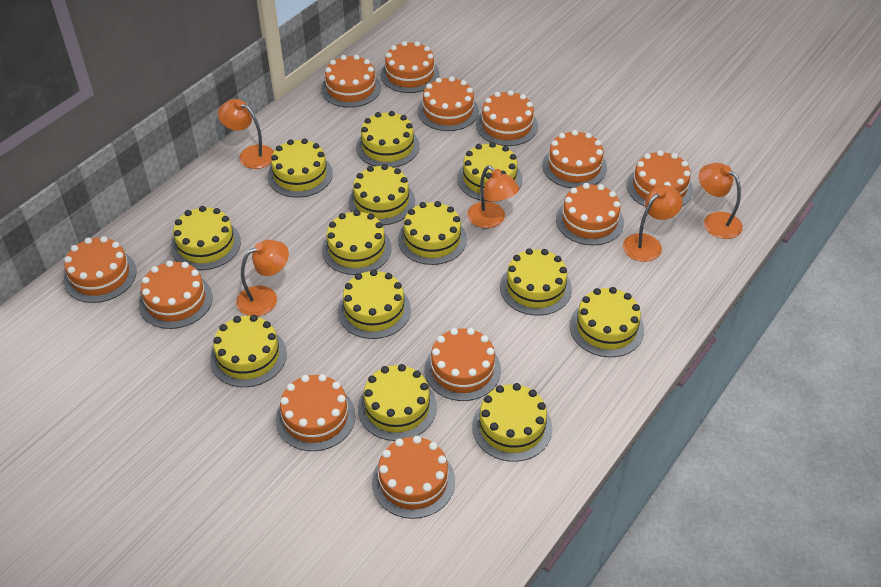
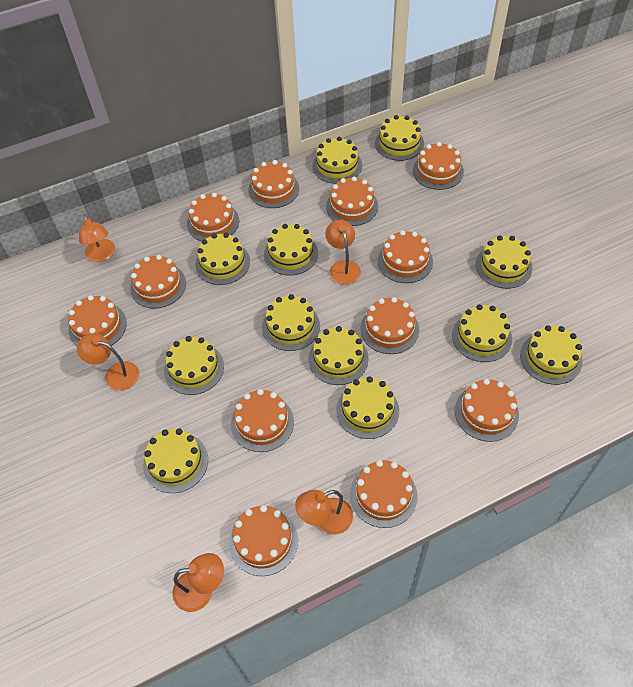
yellow cake: 13 -> 12

